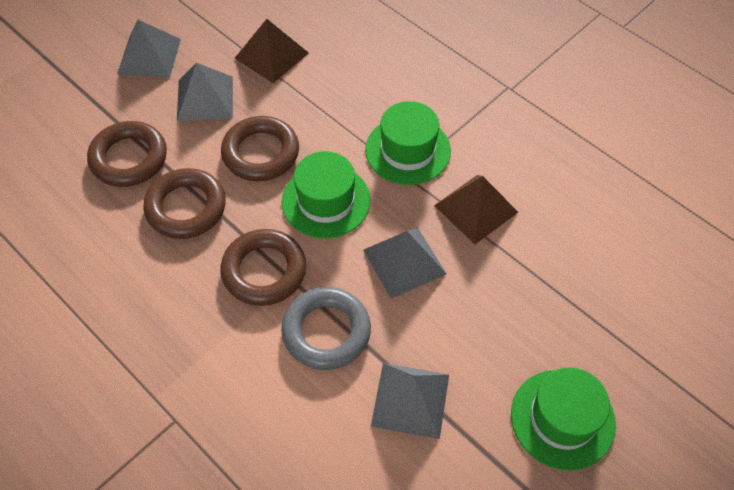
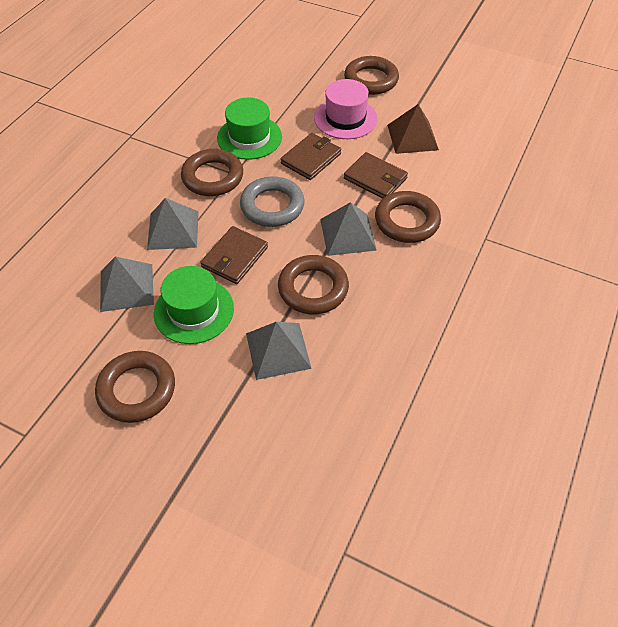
brown pyramid: 2 -> 1
brown ring: 4 -> 5
brown wallet: 0 -> 3
green hat: 3 -> 2
pink hat: 0 -> 1

